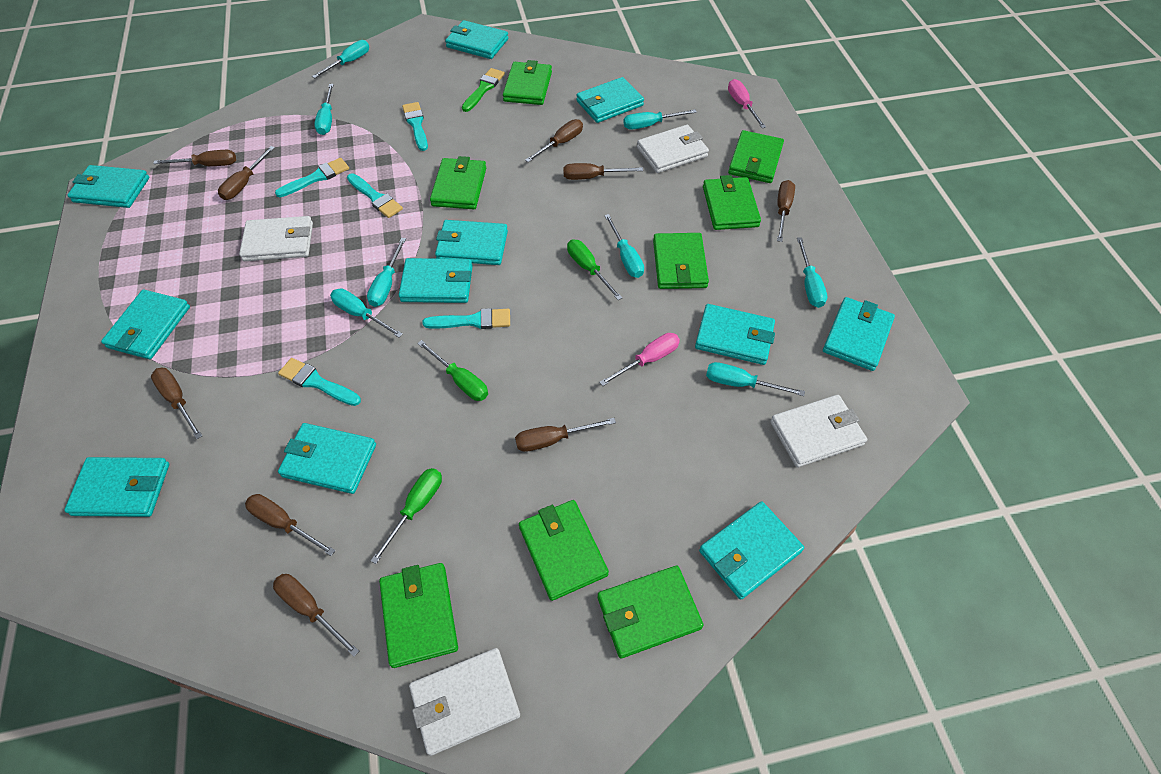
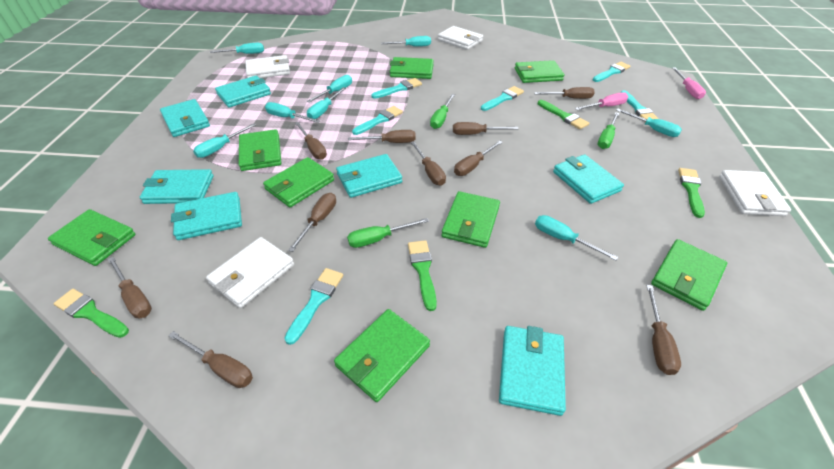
brown screwdriver: 9 -> 10
green brush: 1 -> 4
turquoise brush: 5 -> 6
turquoise wallet: 11 -> 7

